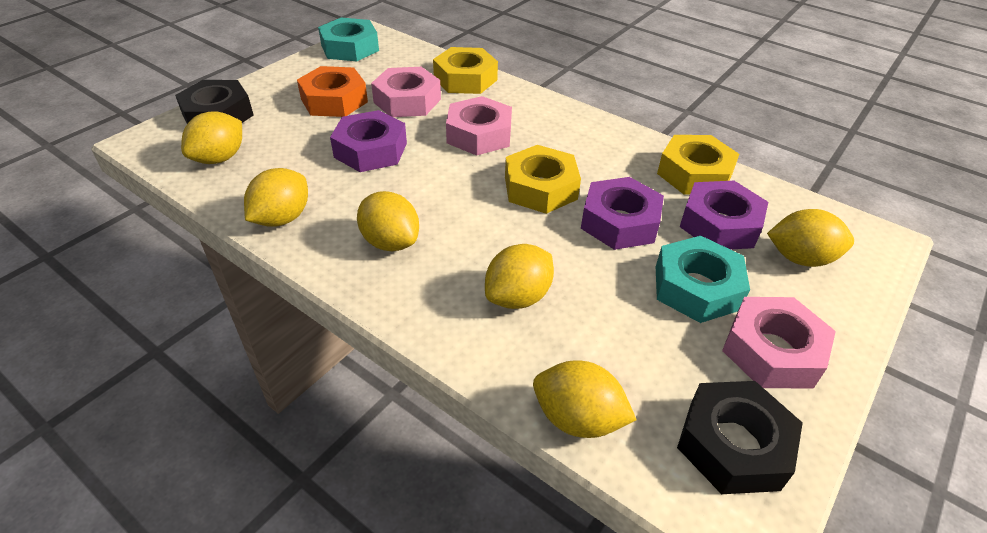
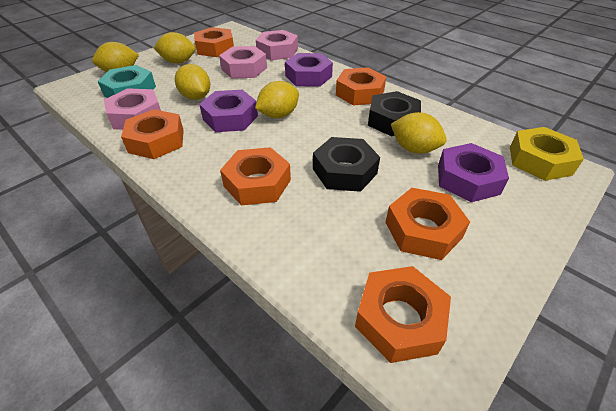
orange nut: 1 -> 6
turquoise nut: 2 -> 1
yellow lemon: 6 -> 5
yellow nut: 3 -> 1

